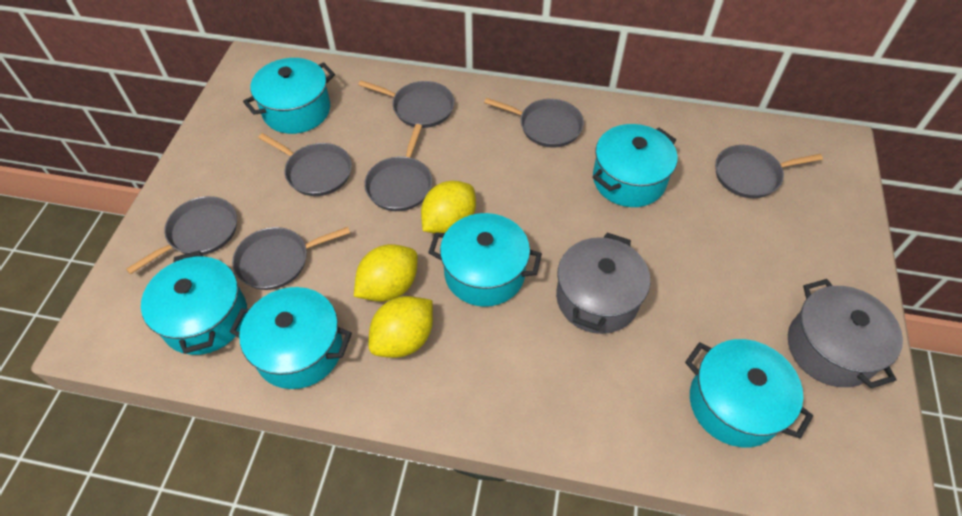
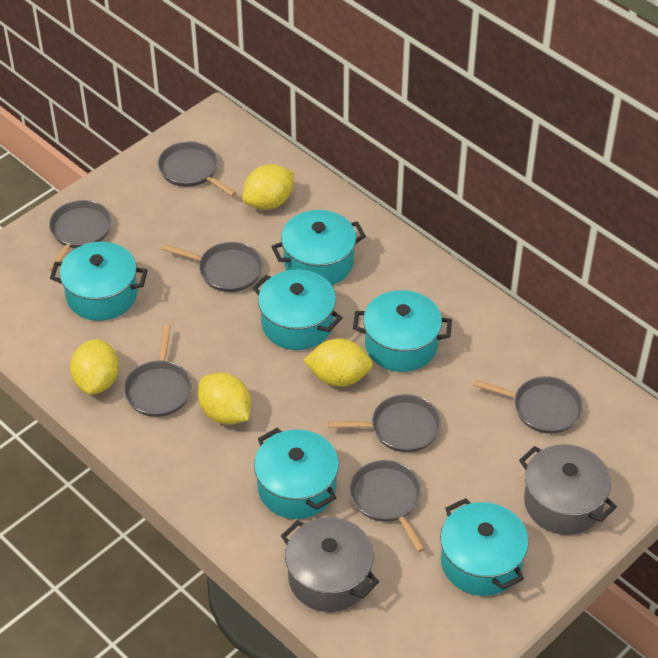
yellow lemon: 3 -> 4

